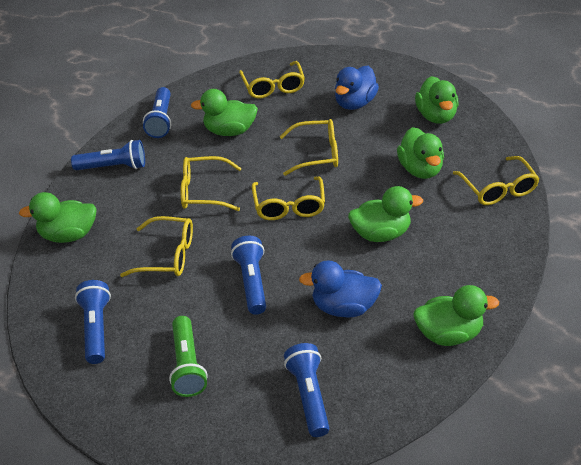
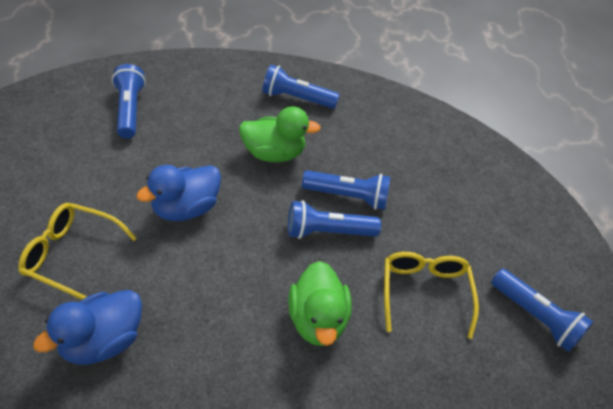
green duck: 6 -> 2
green flashlight: 1 -> 0
yellow glasses: 6 -> 2

